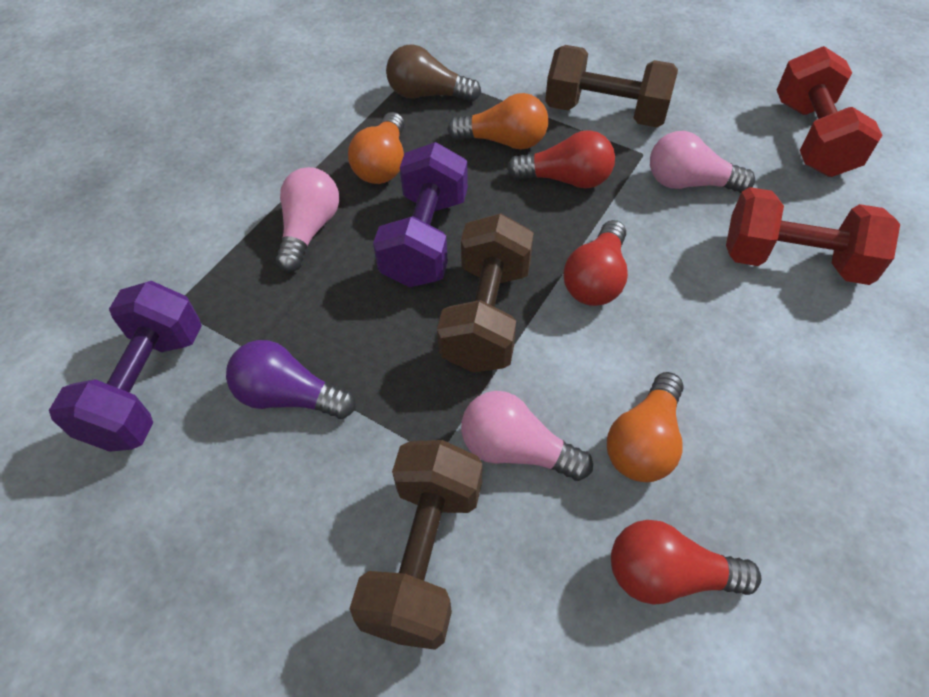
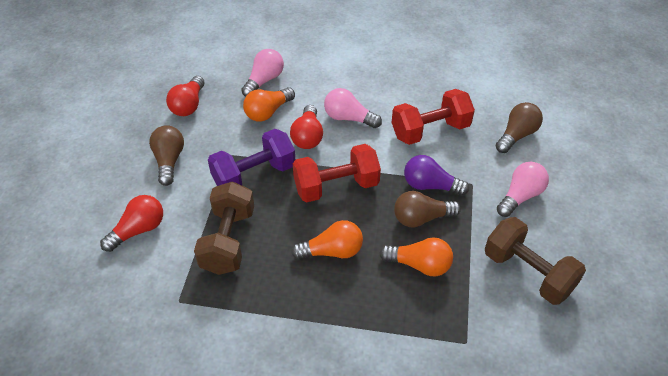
brown dumbbell: 3 -> 2
brown light bulb: 1 -> 3
purple dumbbell: 2 -> 1

